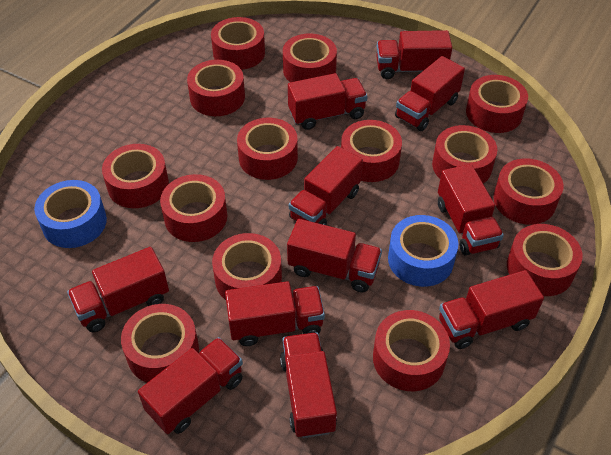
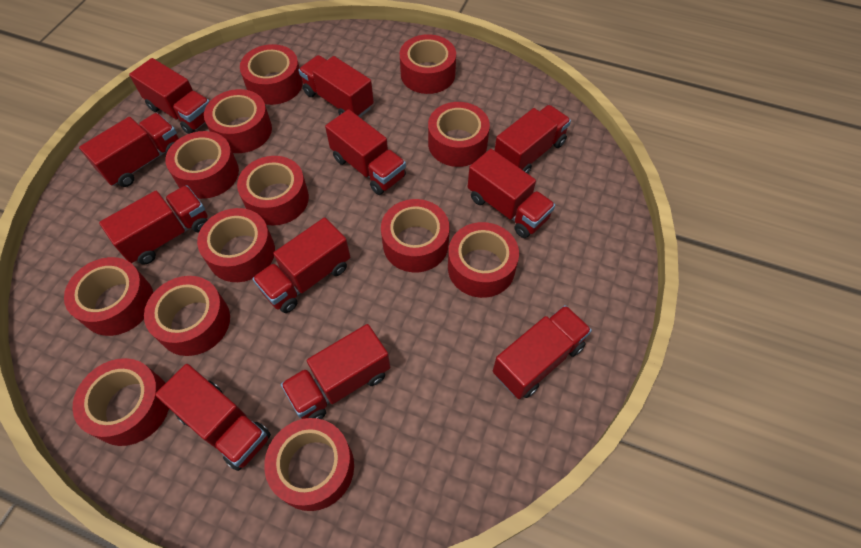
blue tape: 2 -> 0
red tape: 14 -> 13

